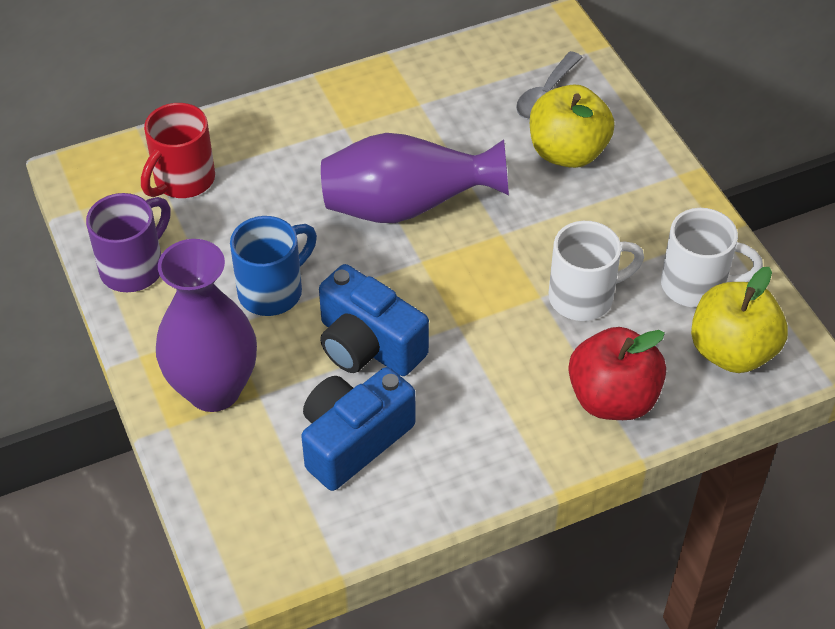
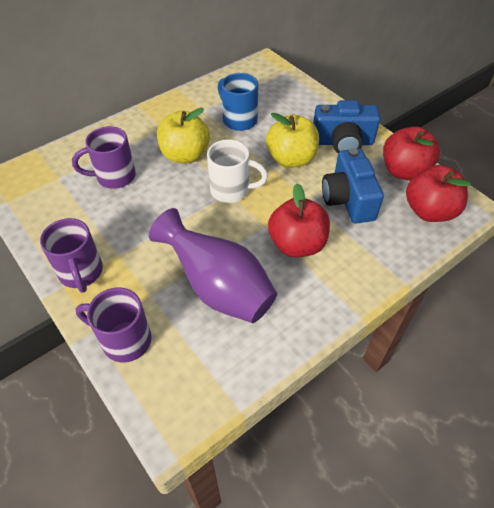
grey spoon: 1 -> 0
purple mug: 1 -> 3
purple vase: 2 -> 1
red apple: 1 -> 3
red mug: 1 -> 0
white mug: 2 -> 1

